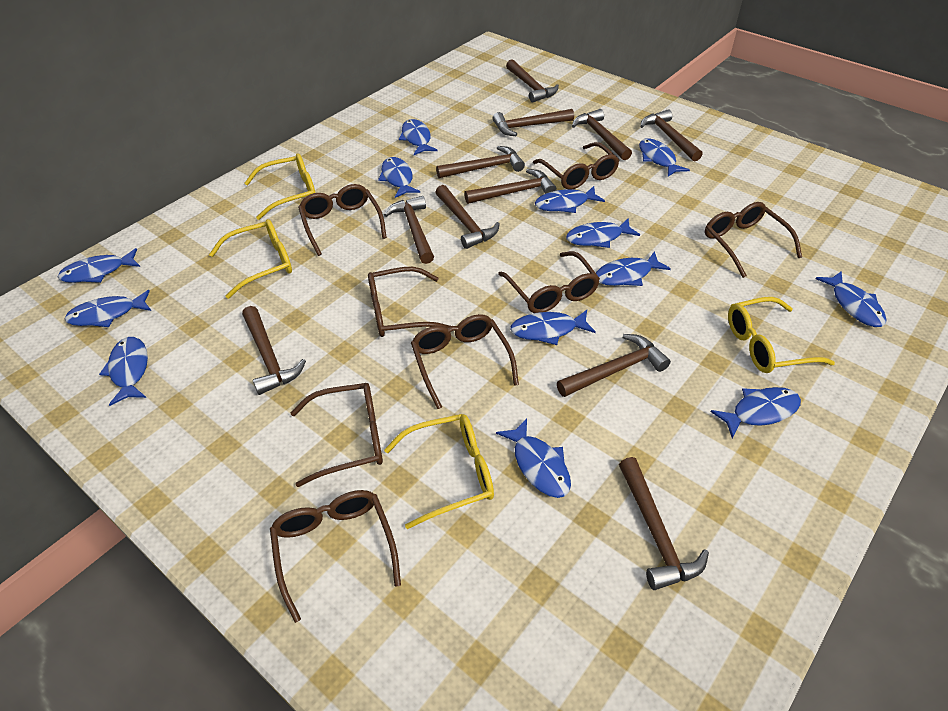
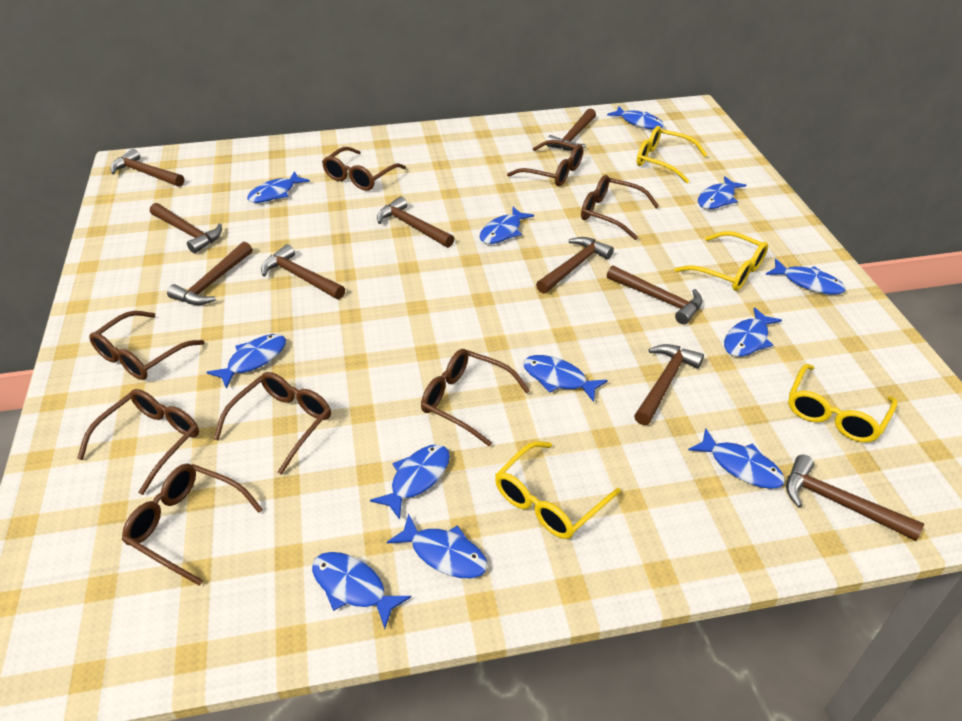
blue fish: 13 -> 12
brown hammer: 11 -> 10

